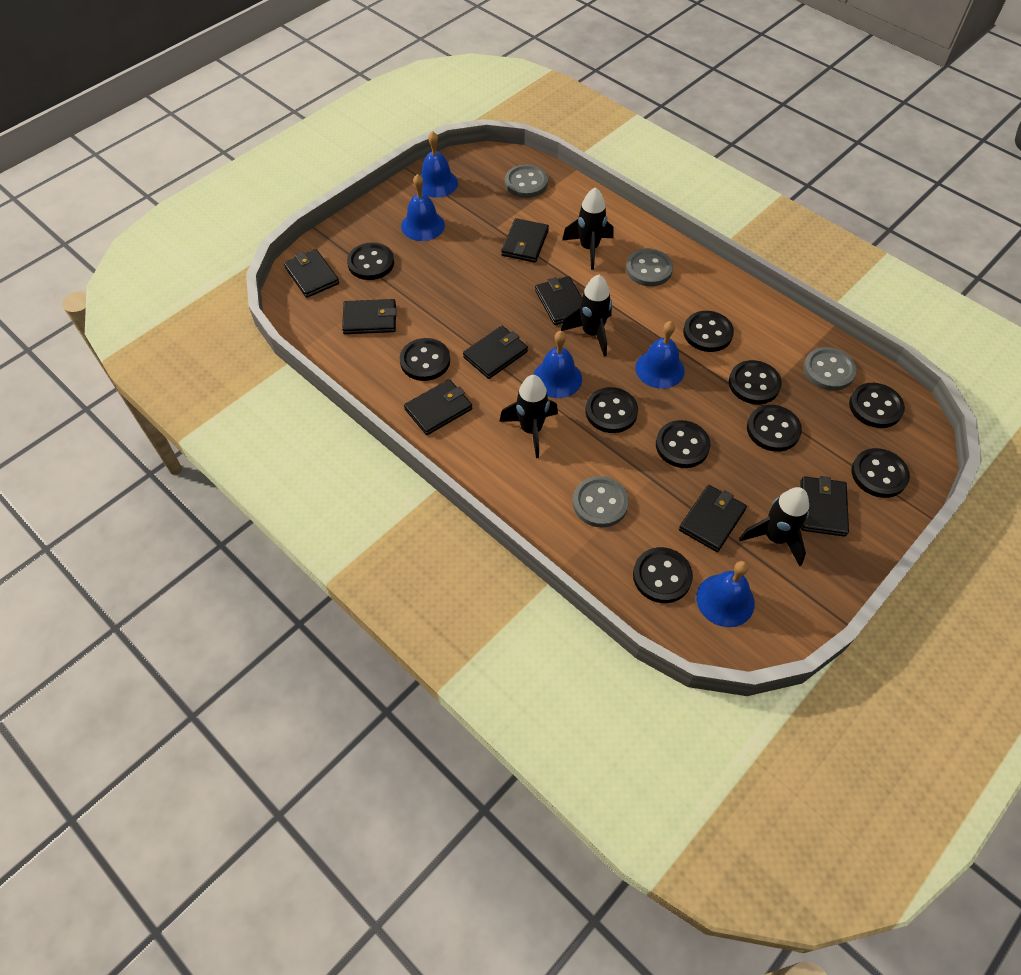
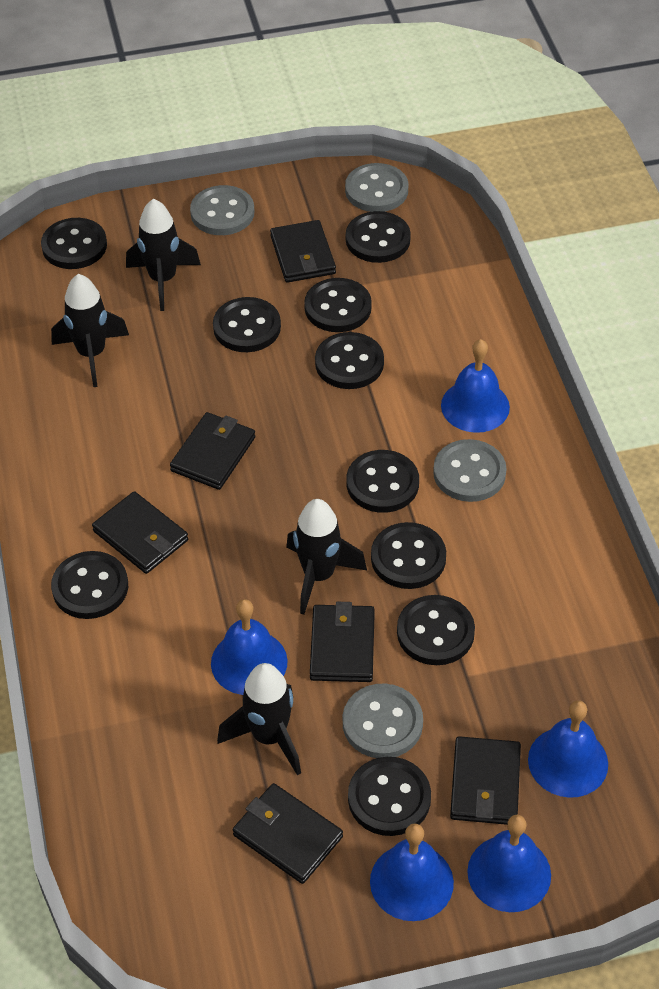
black wallet: 8 -> 6

